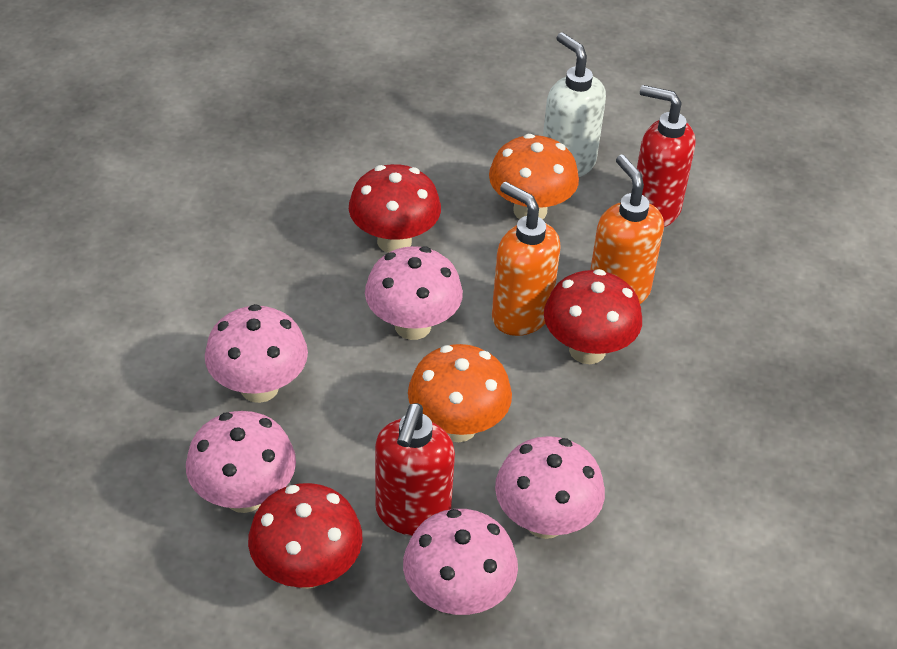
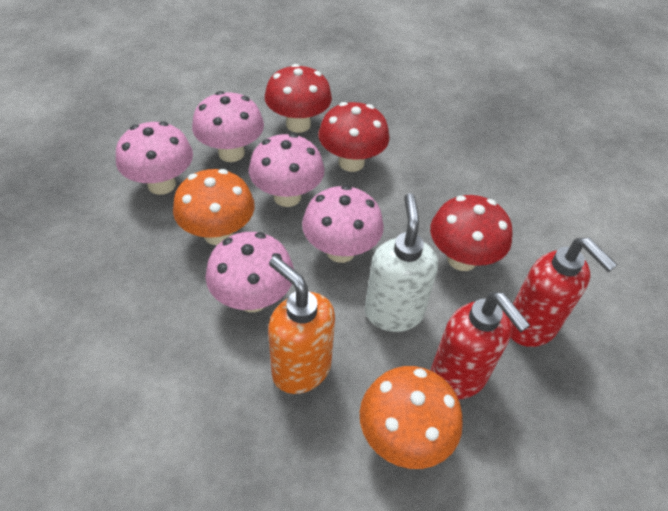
orange soap dispenser: 2 -> 1

